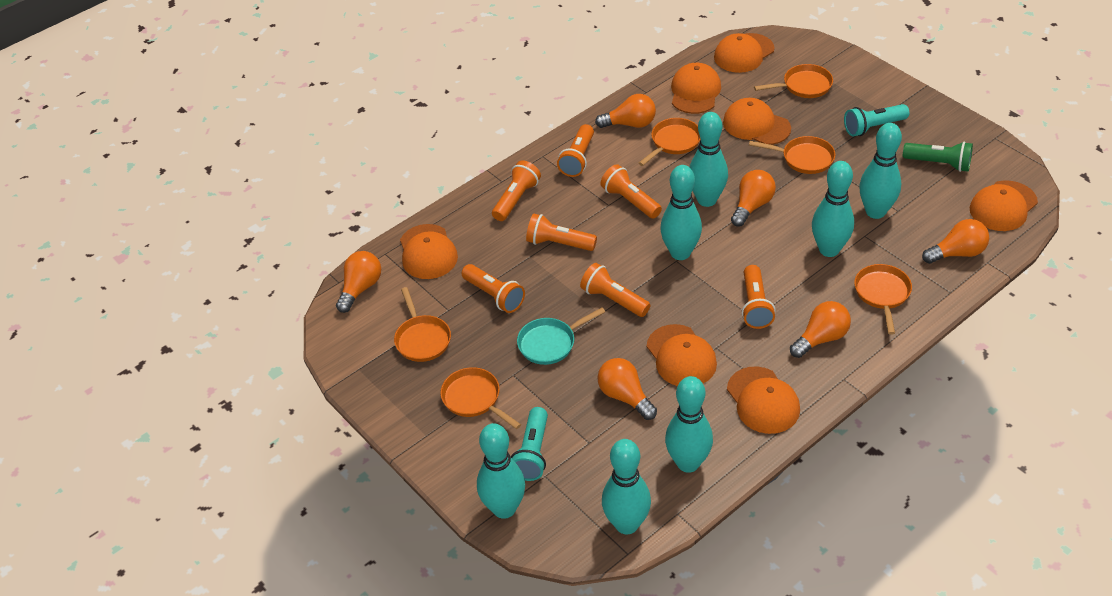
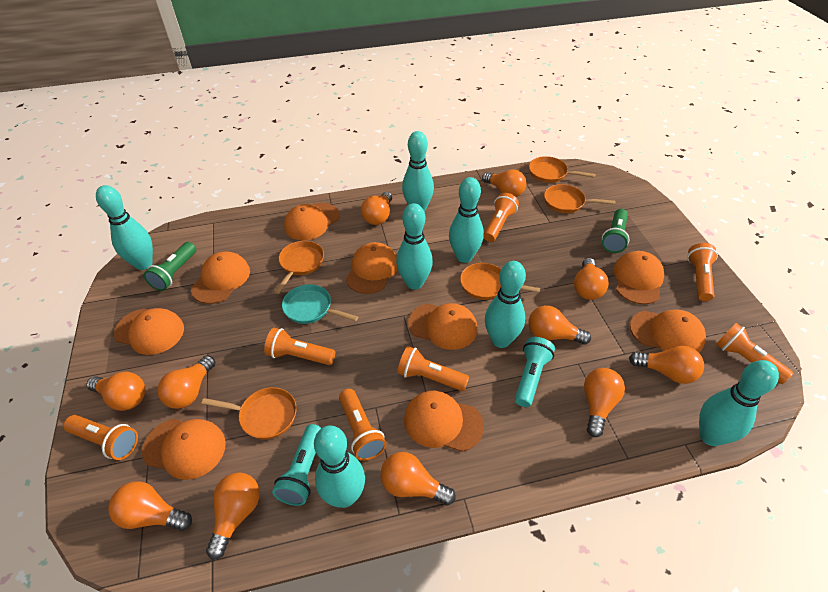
green flashlight: 1 -> 2
orange cap: 7 -> 9
orange light bulb: 6 -> 11
orange pan: 6 -> 5

